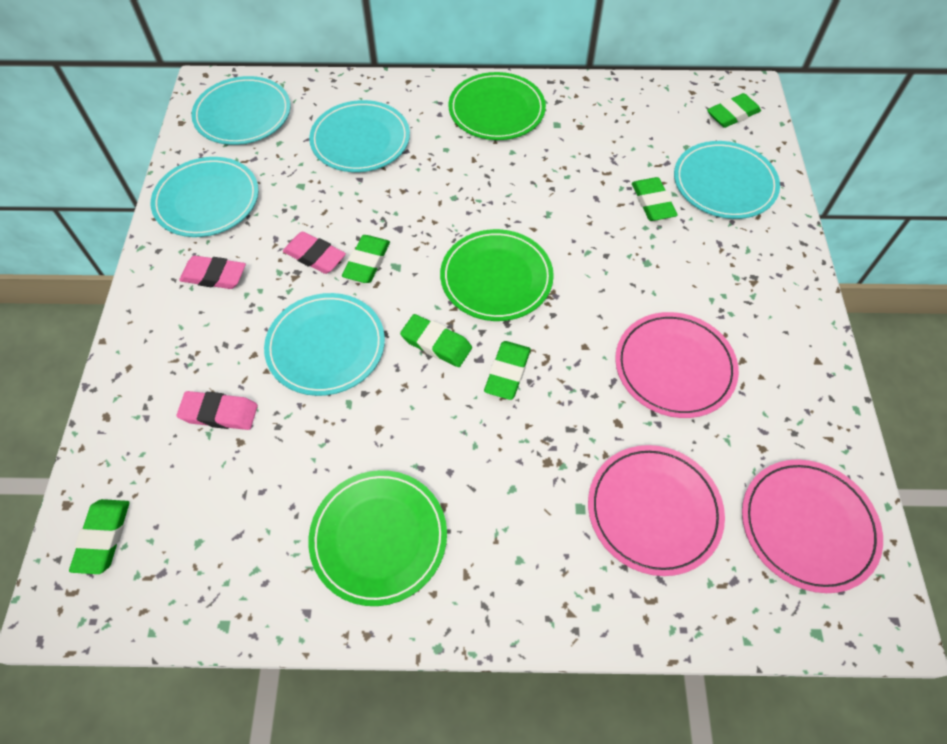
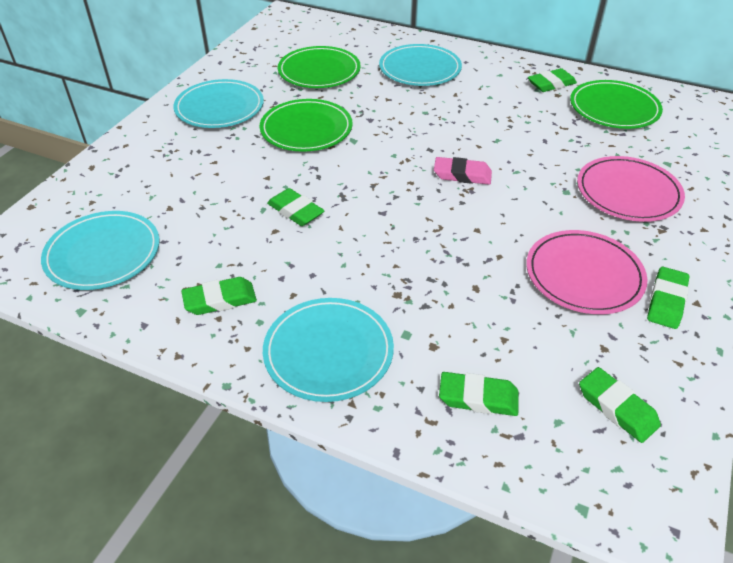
pink eraser: 3 -> 1
pink plate: 3 -> 2
turquoise plate: 5 -> 4

